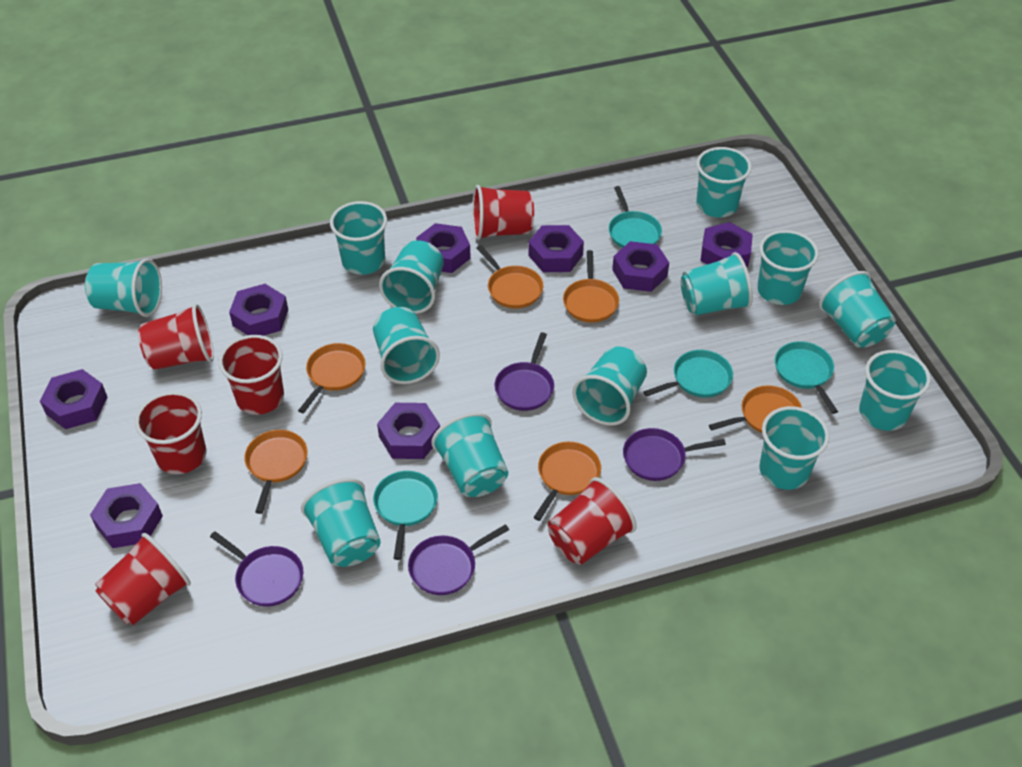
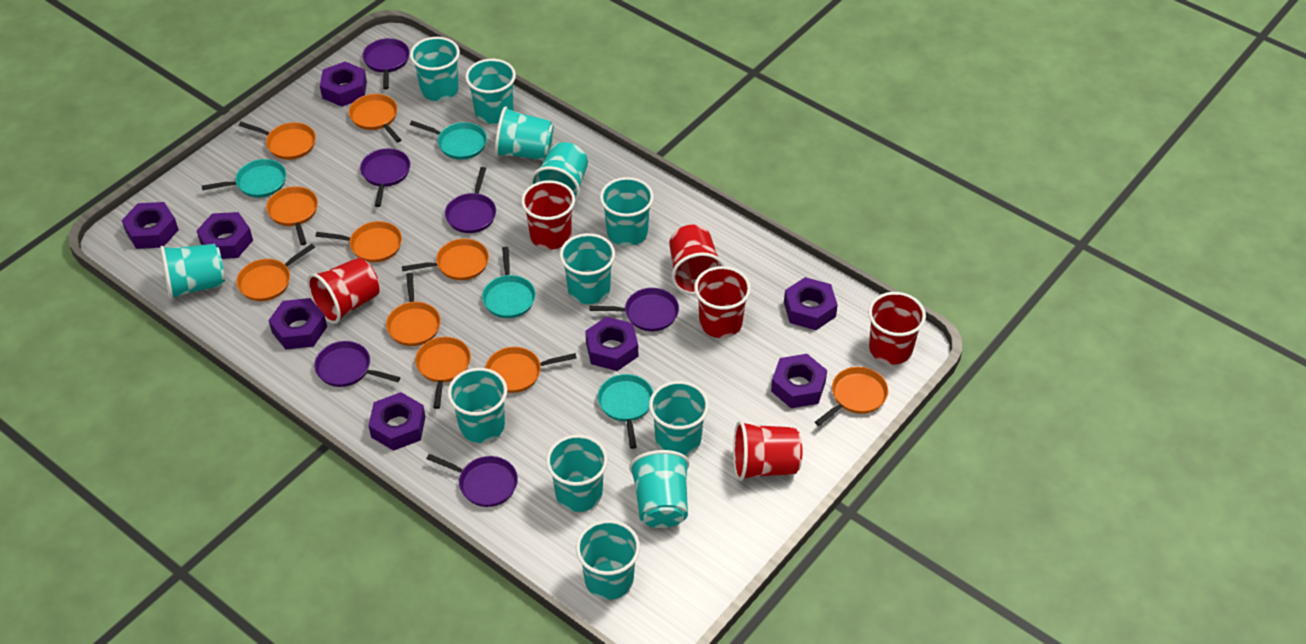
orange pan: 6 -> 10
purple pan: 4 -> 6
turquoise cup: 13 -> 12

